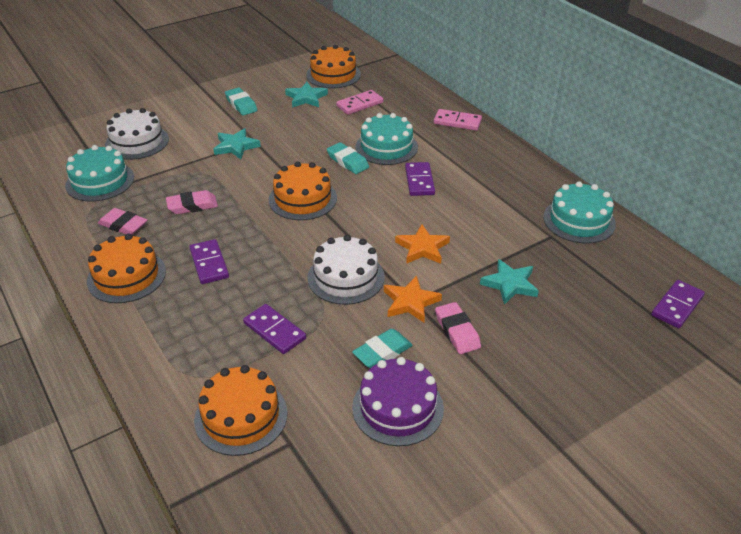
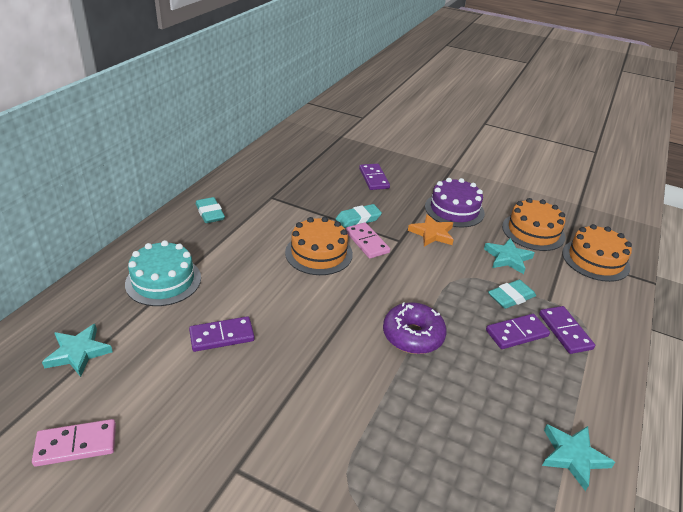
orange cake: 4 -> 3
orange star: 2 -> 1
pink eraser: 3 -> 0
purple donut: 0 -> 1
turquoise cake: 3 -> 1
white cake: 2 -> 0

